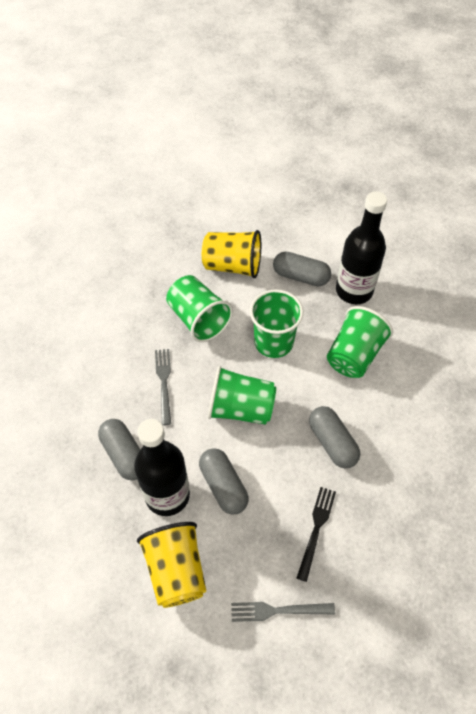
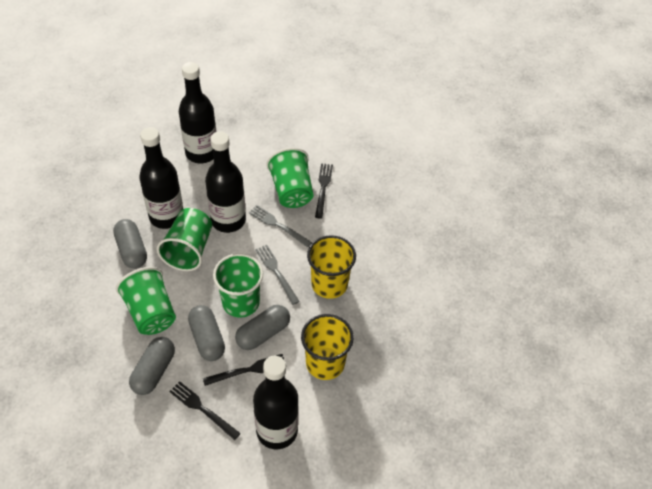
black bottle: 2 -> 4
black fork: 1 -> 3

